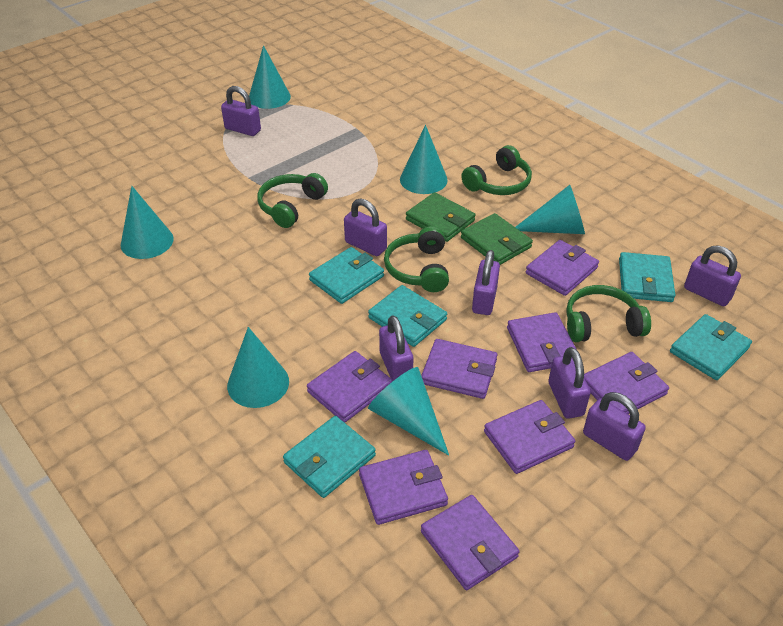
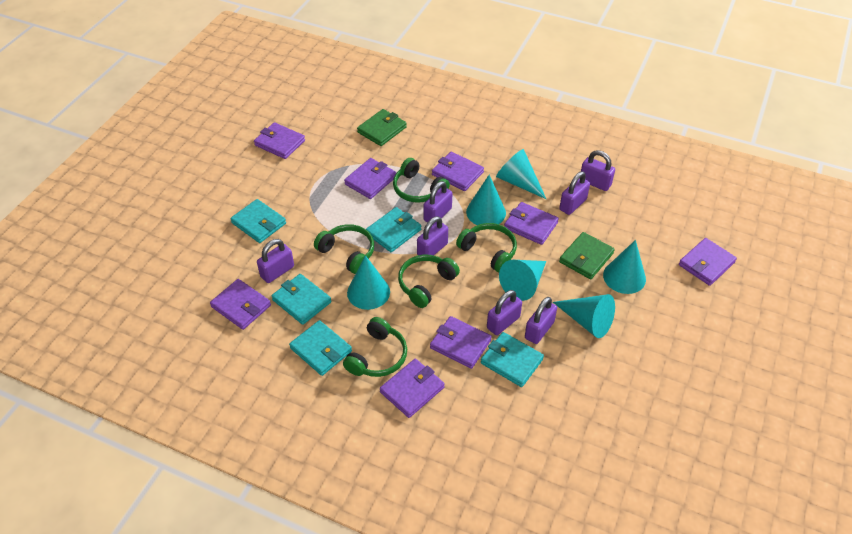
green headphones: 4 -> 5

